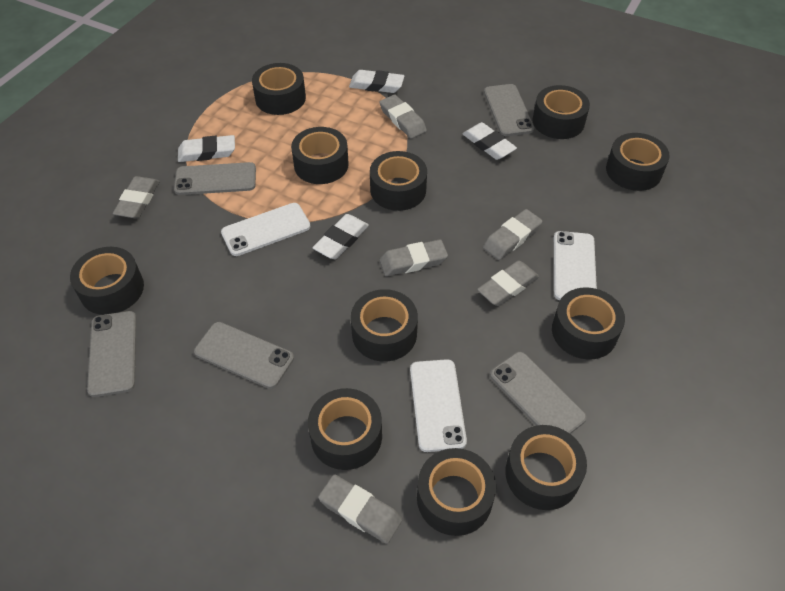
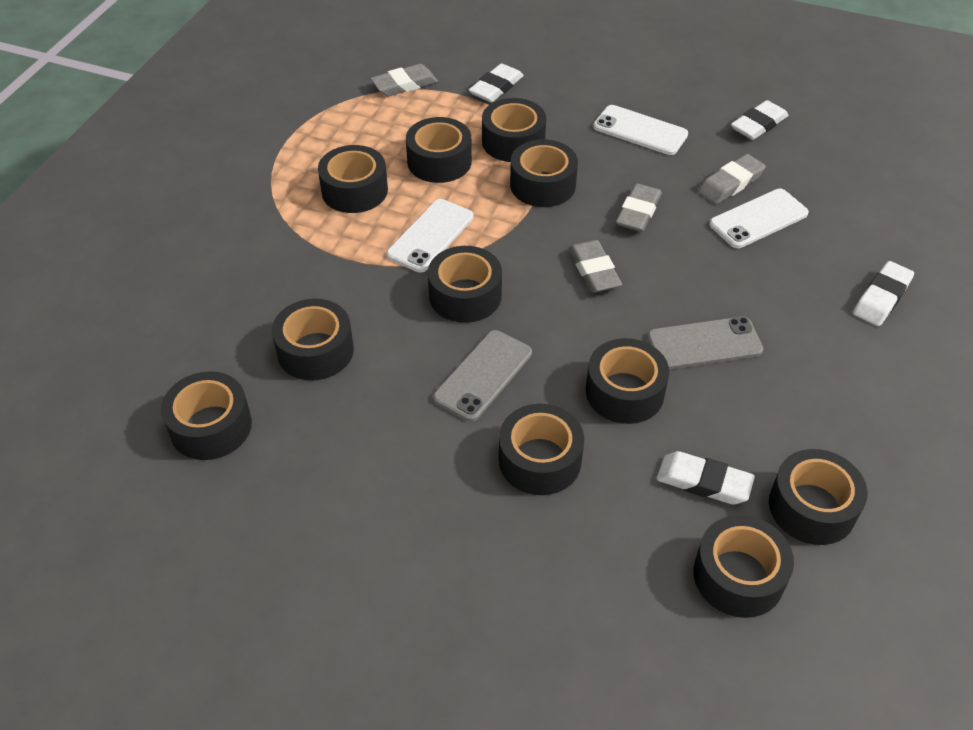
grey eraser: 6 -> 4
grey phone: 5 -> 2

